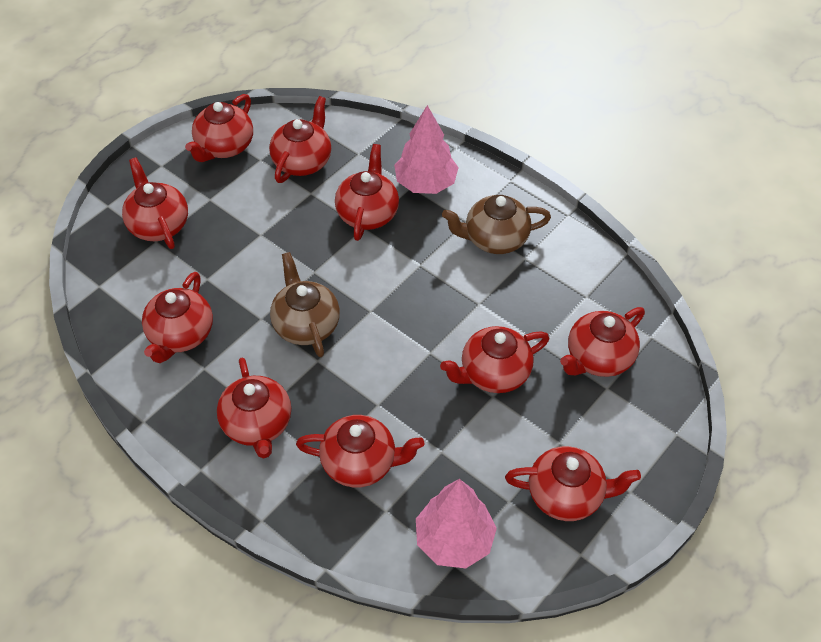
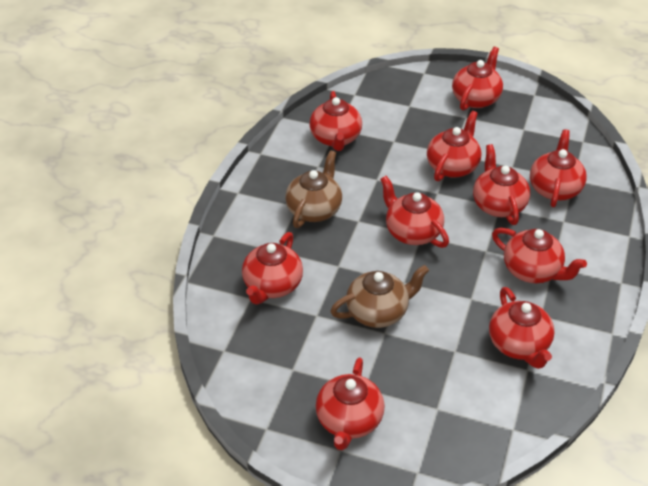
pink tree: 2 -> 0

